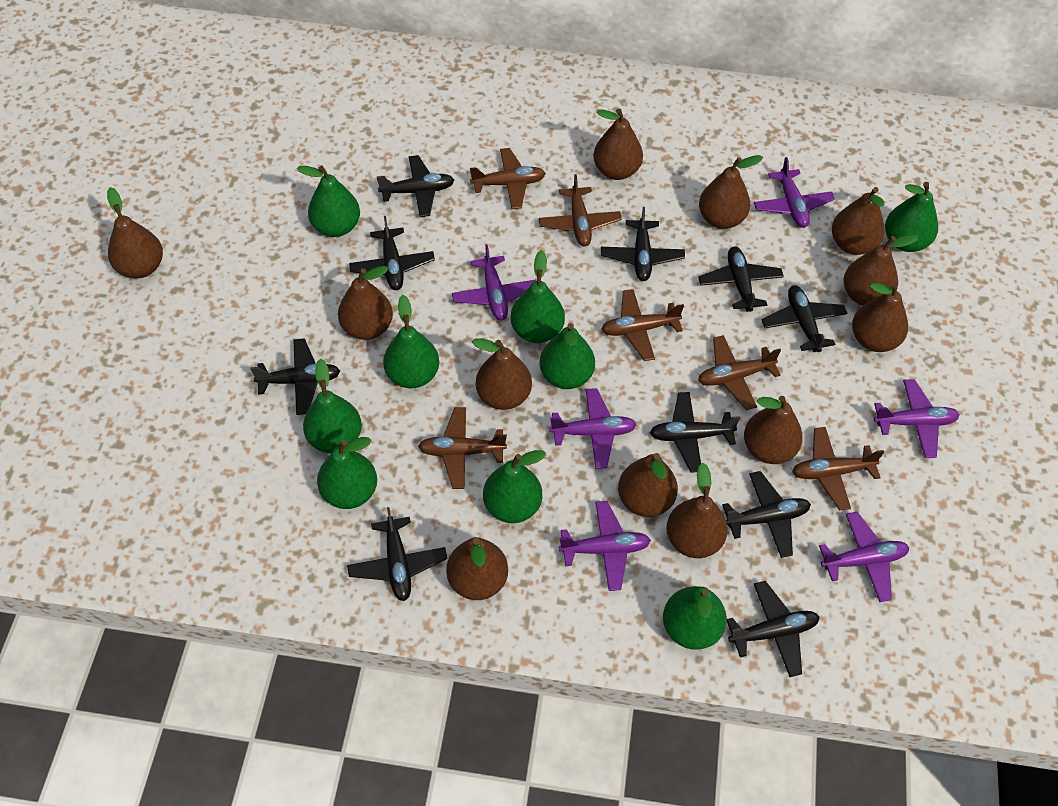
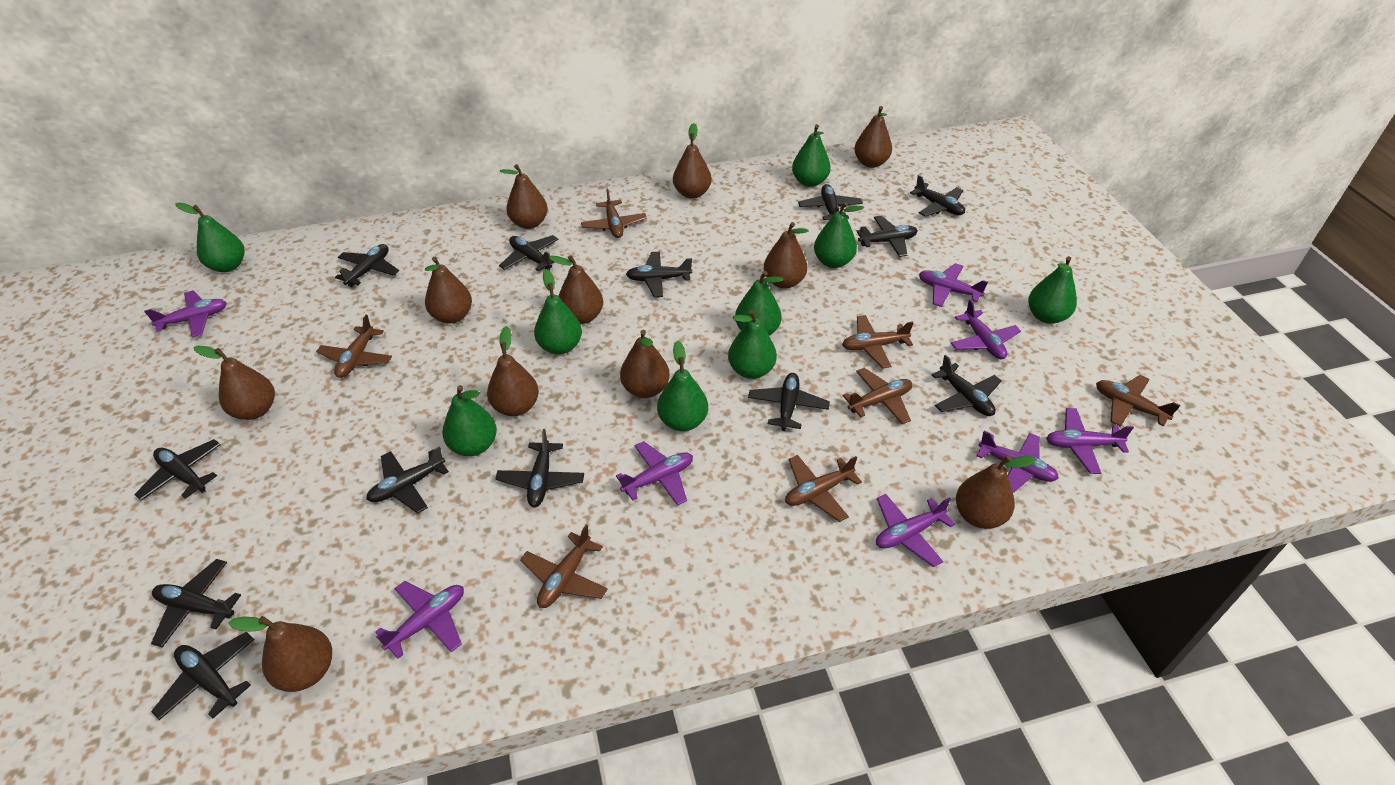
black plane: 10 -> 13
brown pear: 12 -> 11
brown plane: 6 -> 7
purple plane: 6 -> 8

